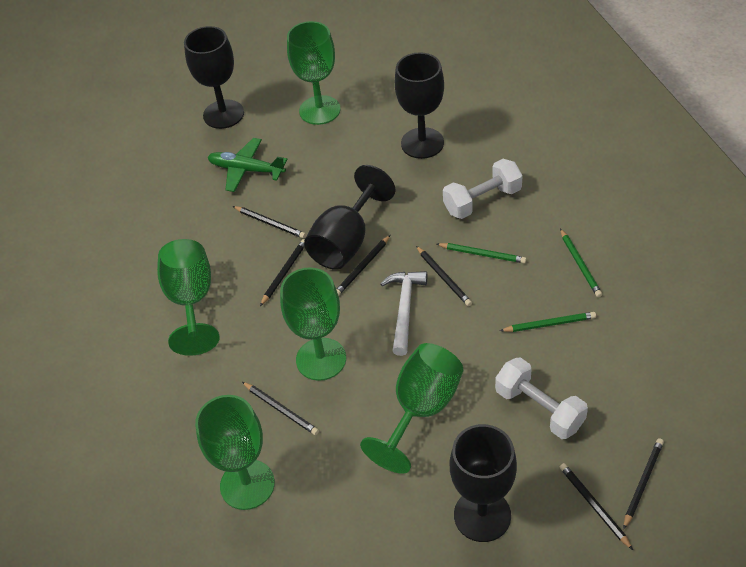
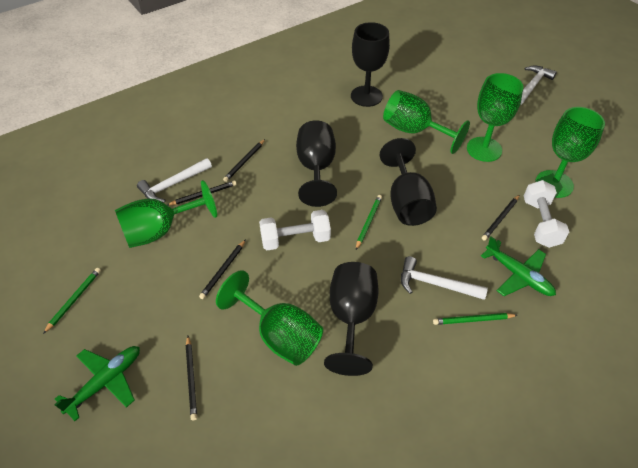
black pencil: 7 -> 5
green plane: 1 -> 2
white hammer: 1 -> 3

